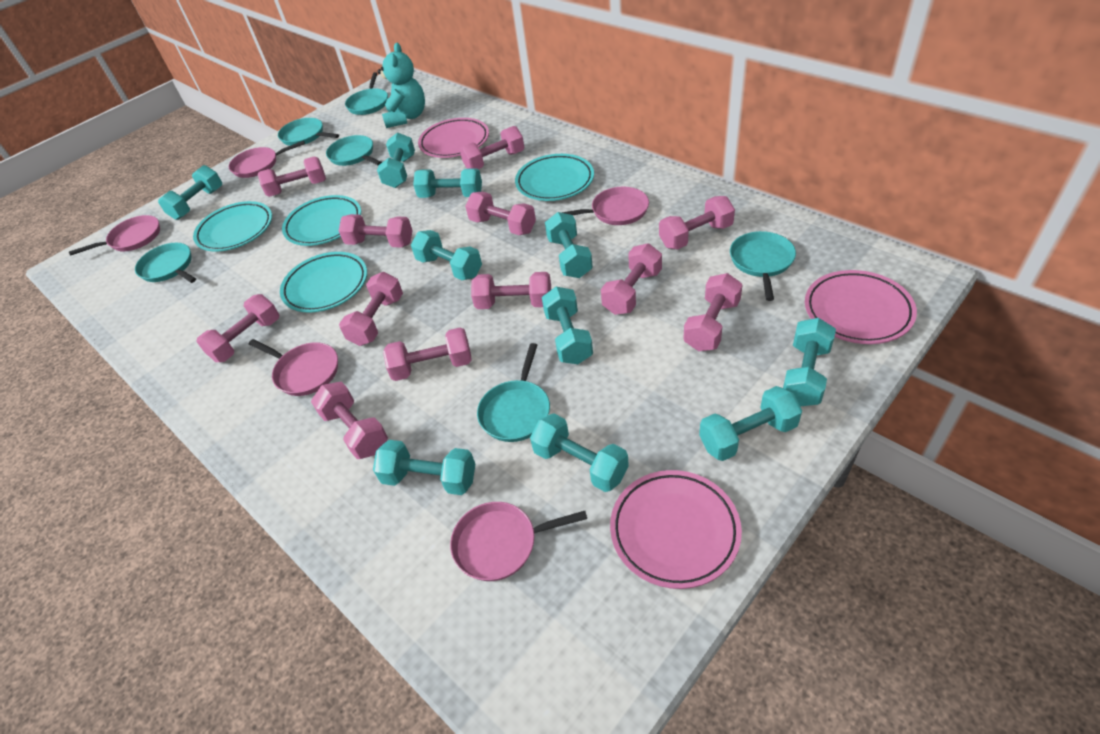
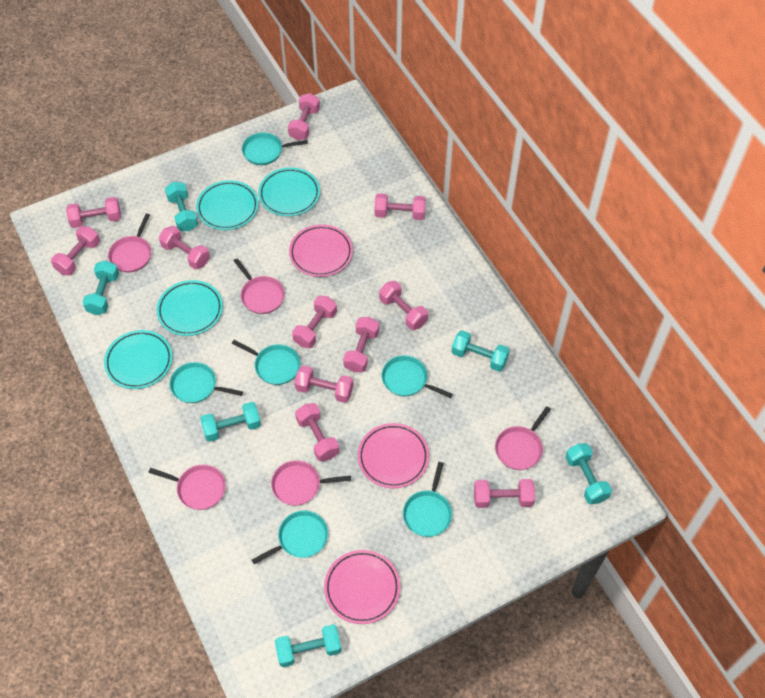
pink dumbbell: 12 -> 11
turquoise dumbbell: 10 -> 6
turquoise teddy bear: 1 -> 0

